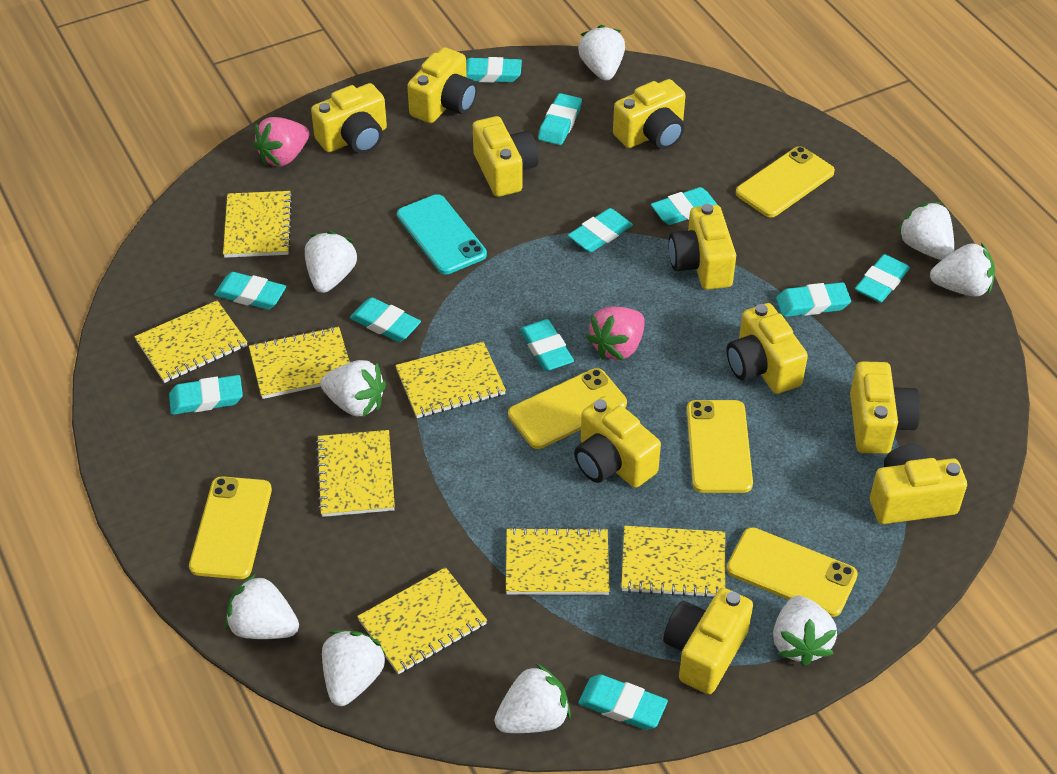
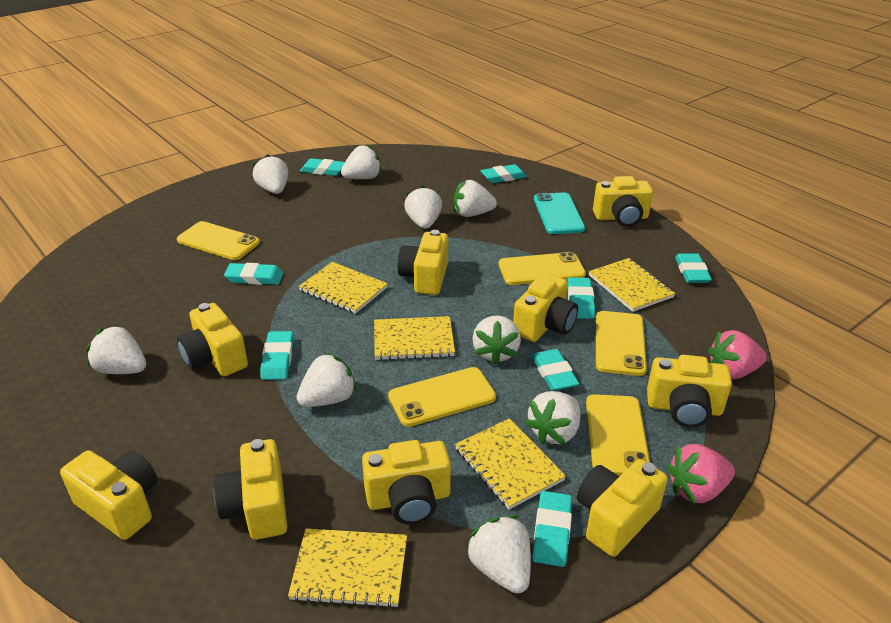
turquoise eraser: 11 -> 8
yellow camera: 10 -> 9
yellow notebook: 8 -> 5

